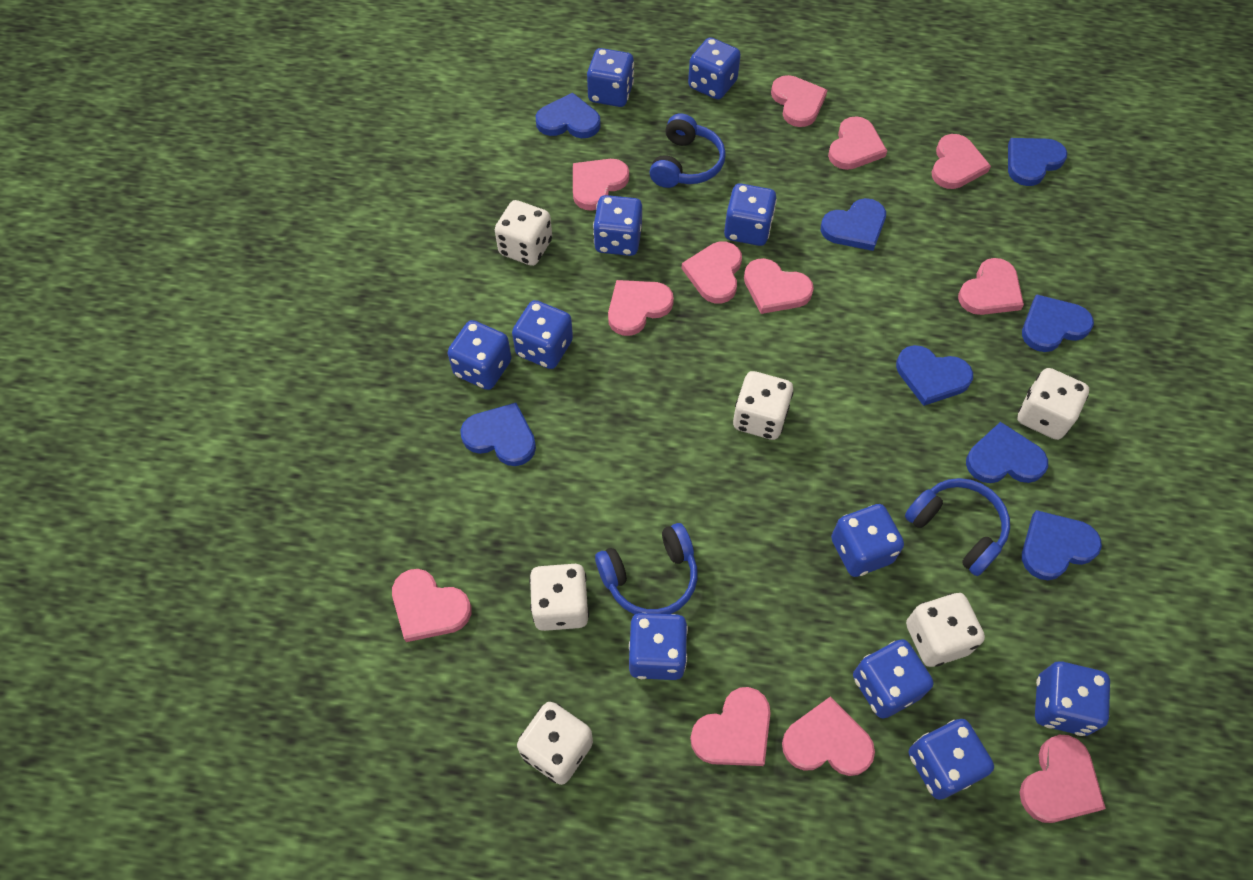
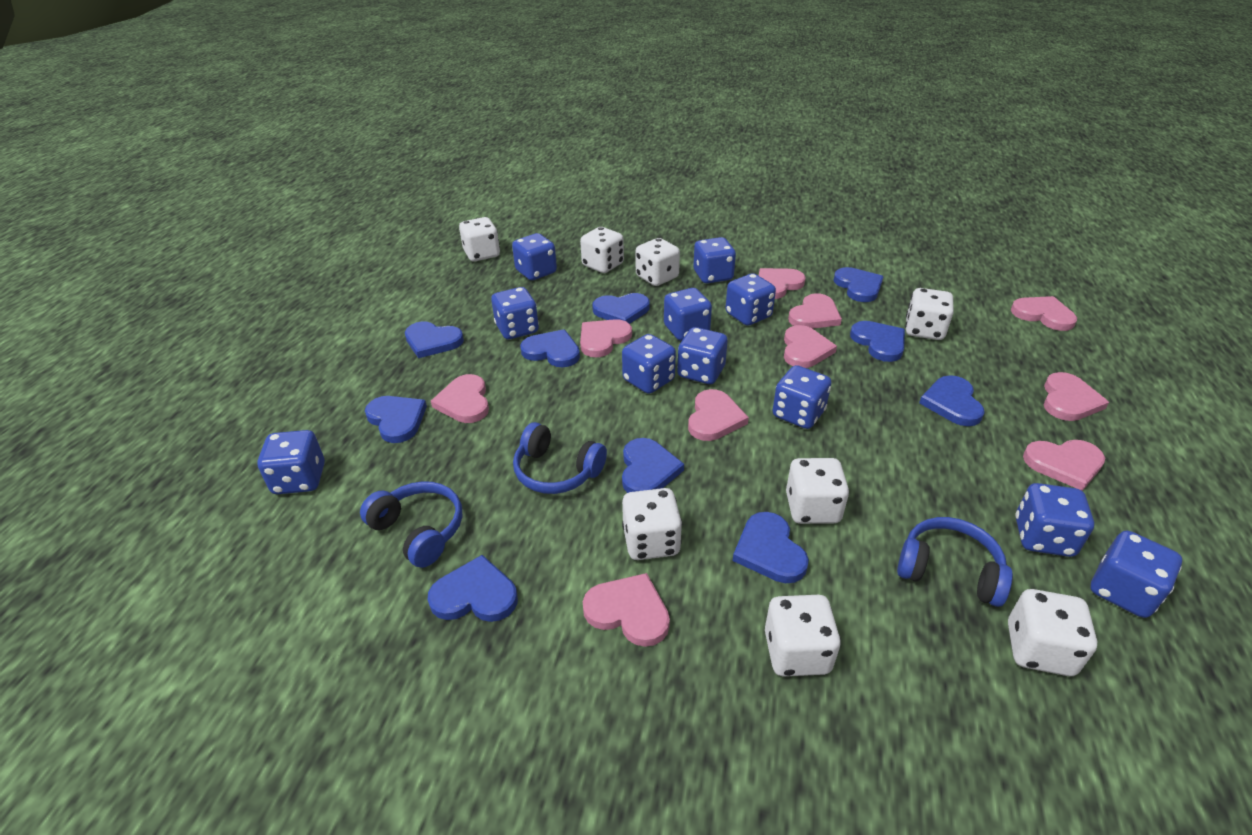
blue heart: 8 -> 10
pink heart: 12 -> 10
white dice: 6 -> 8

